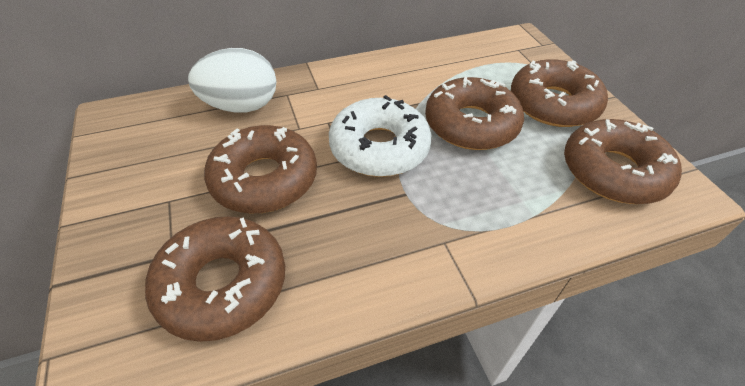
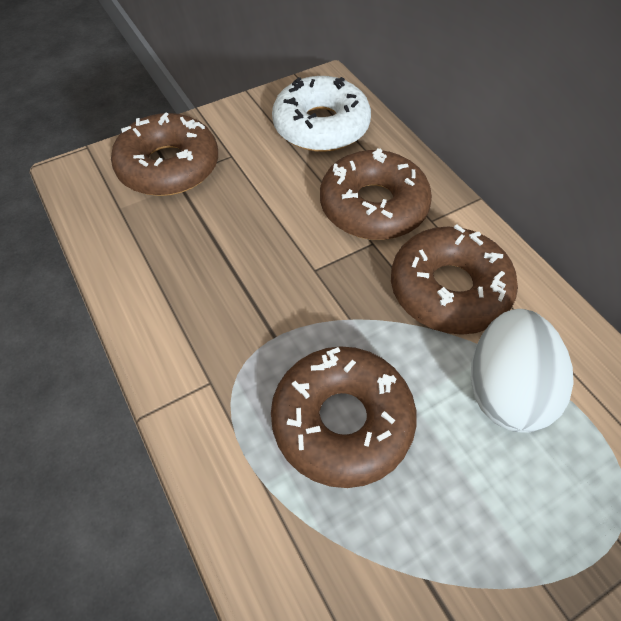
brown donut: 5 -> 4

